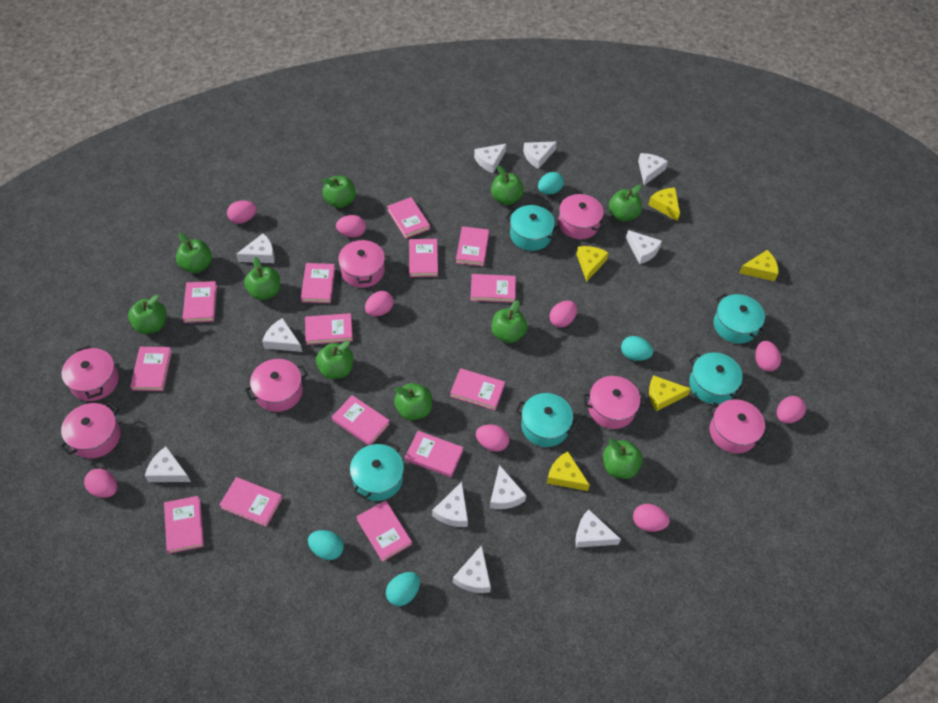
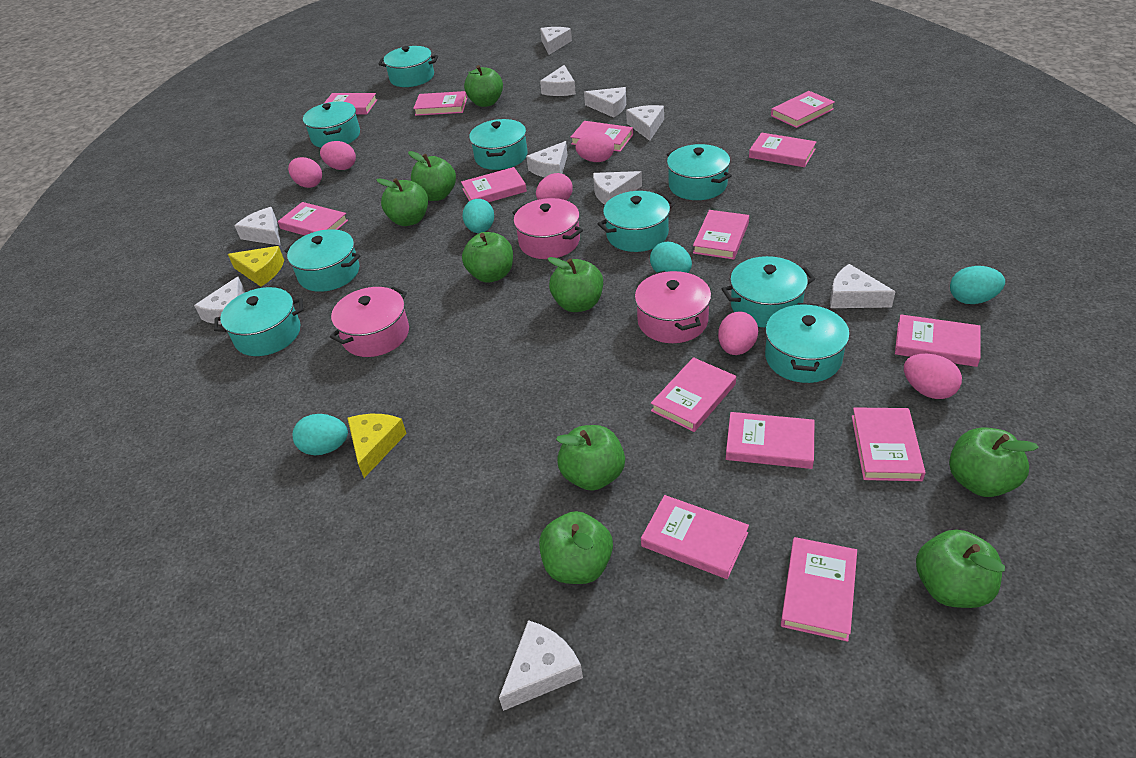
green apple: 10 -> 9
pink egg: 9 -> 6
pink pot: 7 -> 3
turquoise pot: 5 -> 9
white cheese: 11 -> 10
yellow cheese: 5 -> 2

